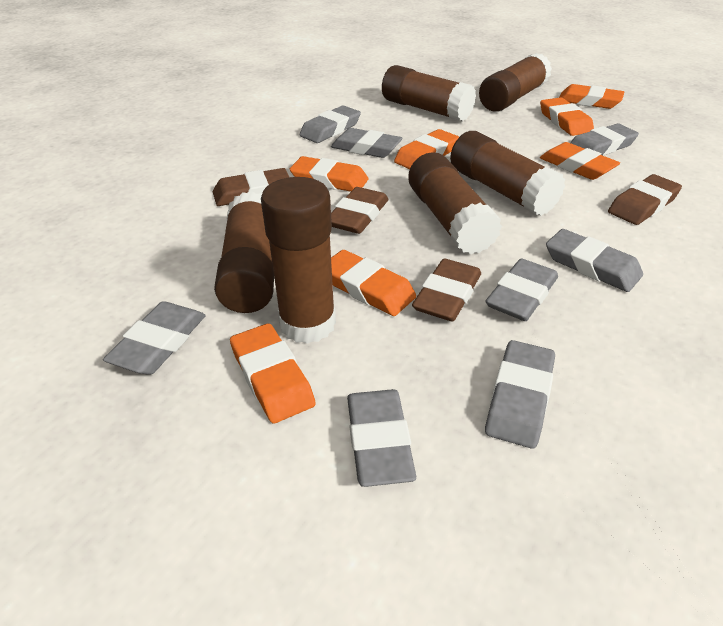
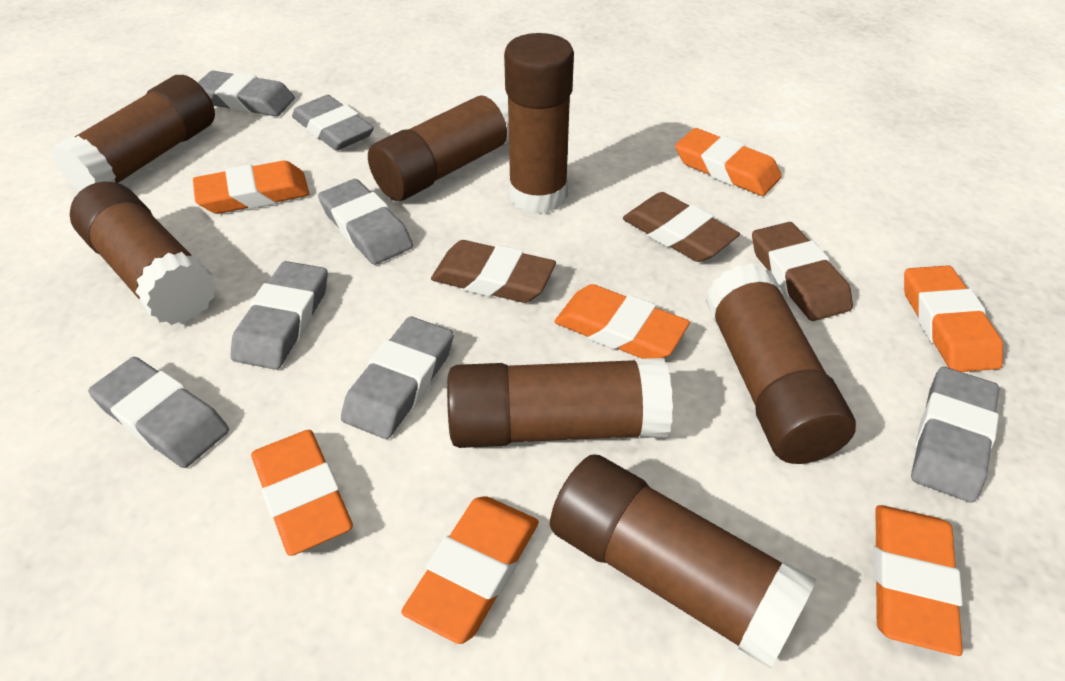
brown eraser: 4 -> 3
brown glue stick: 6 -> 7
grey eraser: 8 -> 7

